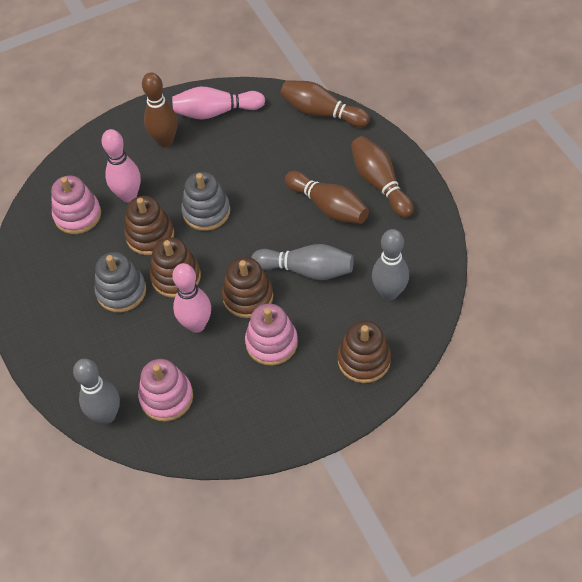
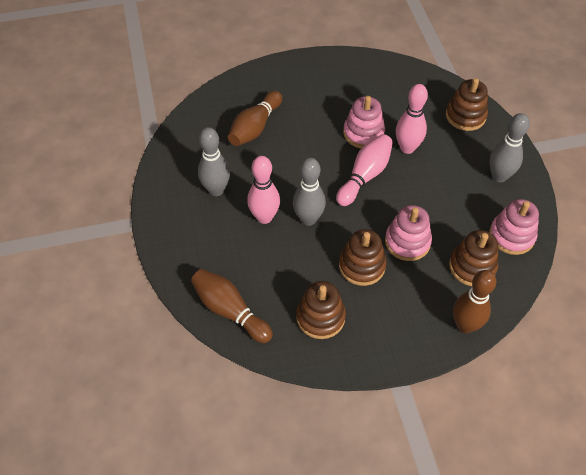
brown bowling pin: 4 -> 3
grey stacking toy: 2 -> 0

